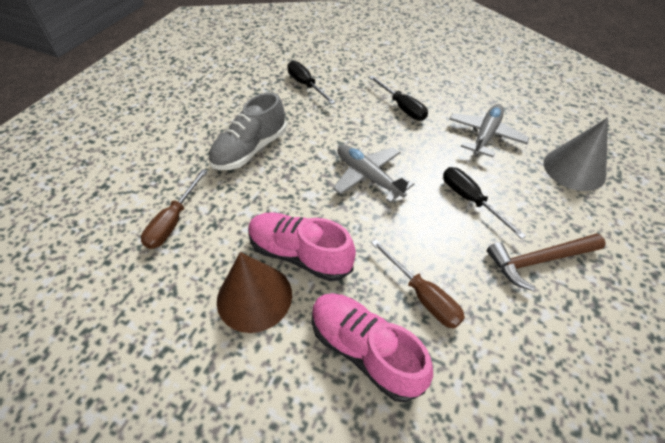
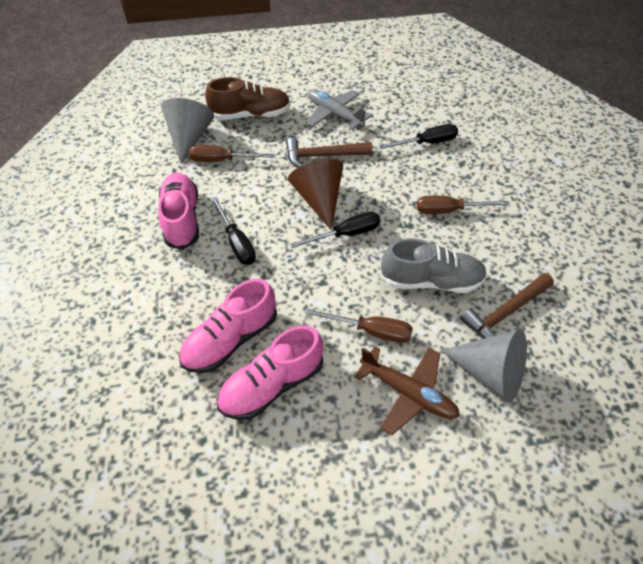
brown hammer: 1 -> 2
brown plane: 0 -> 1
brown screwdriver: 2 -> 3
brown shoe: 0 -> 1
grey cone: 1 -> 2
grey plane: 2 -> 1
pink shoe: 2 -> 3

